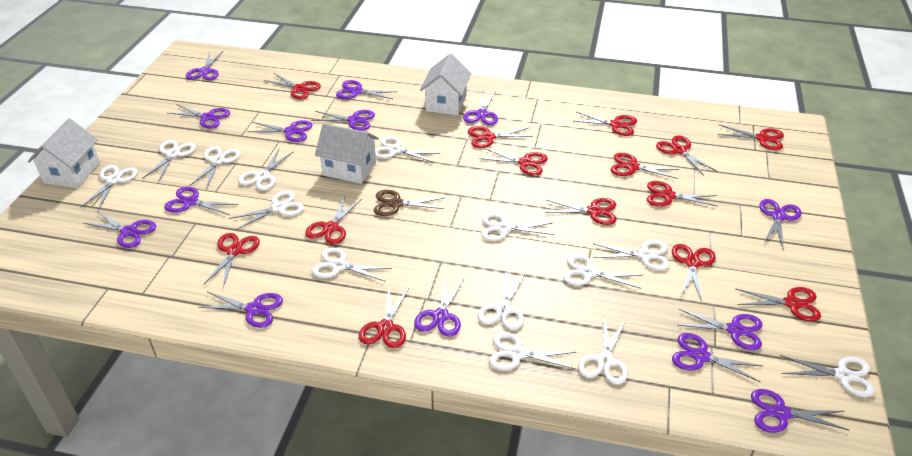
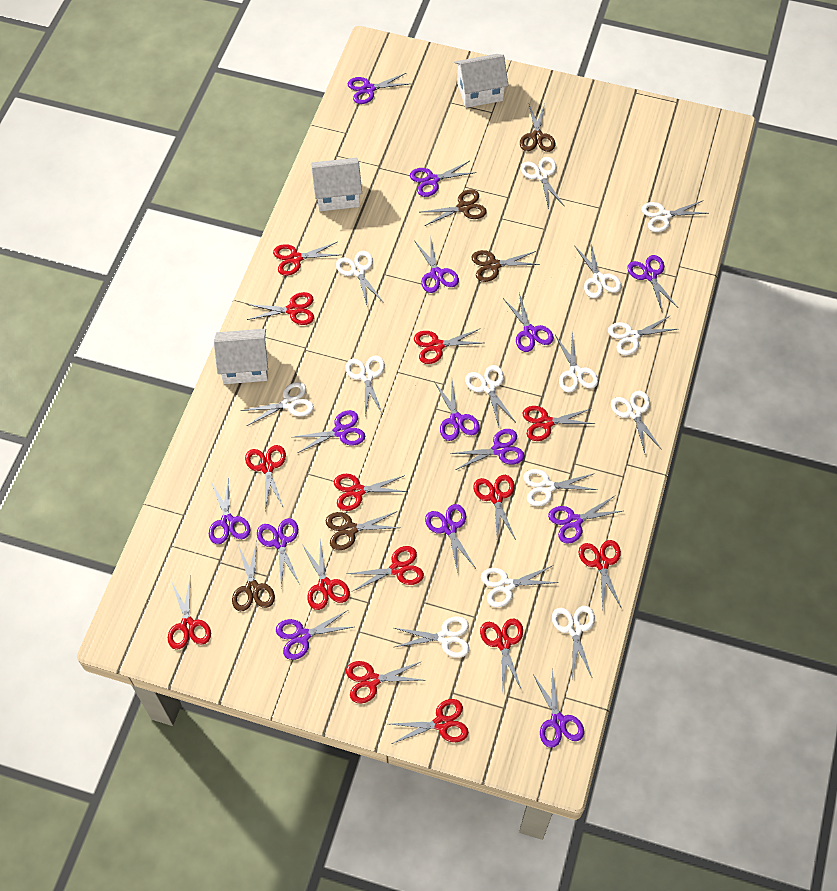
brown scissors: 1 -> 5

